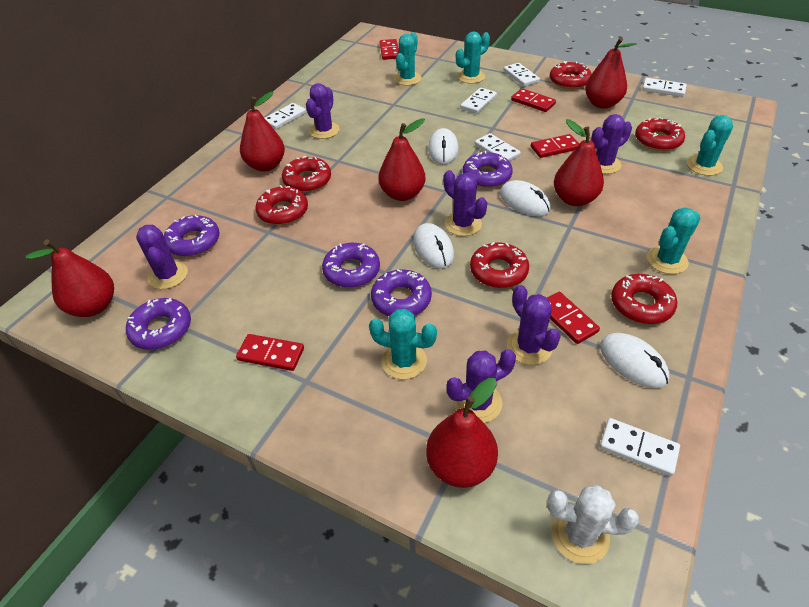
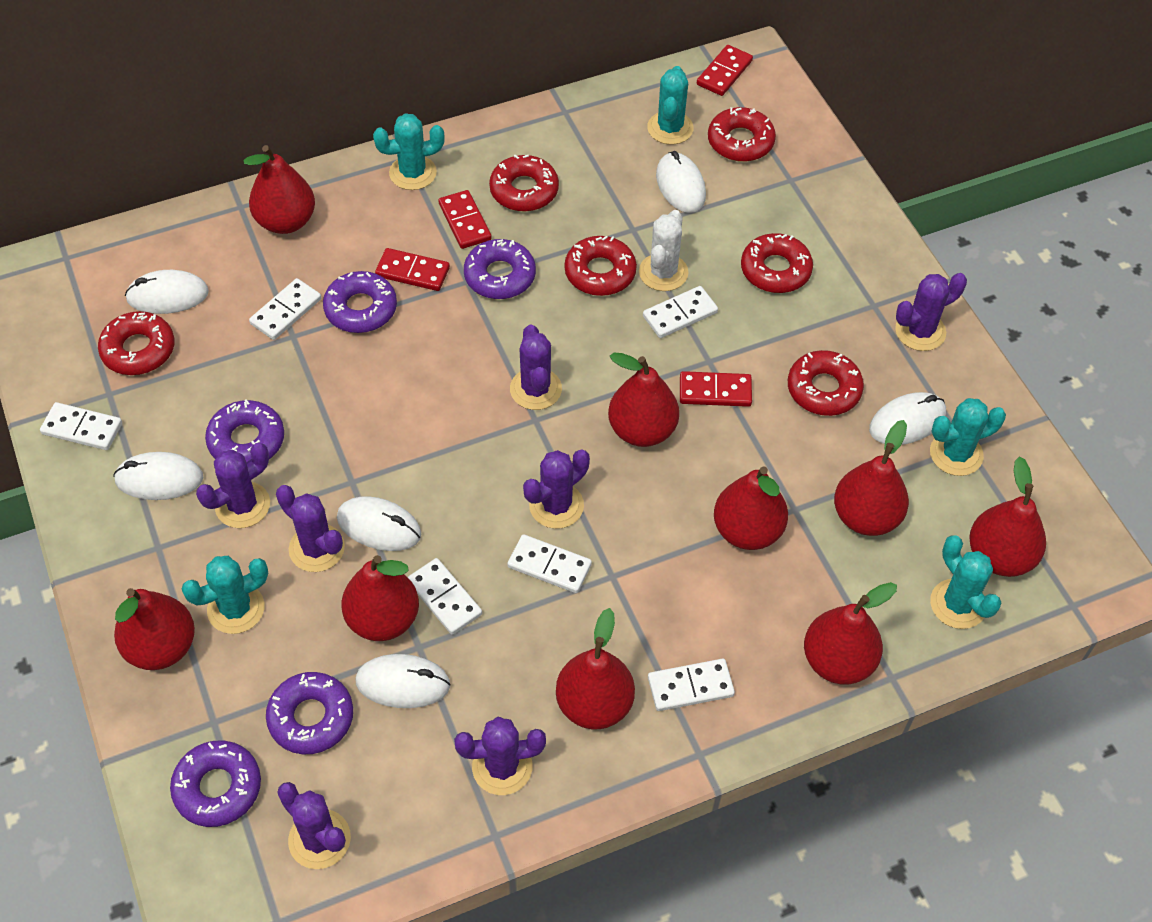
purple cactus: 6 -> 7
red domino: 5 -> 4
red pear: 6 -> 9
white mouse: 4 -> 6

